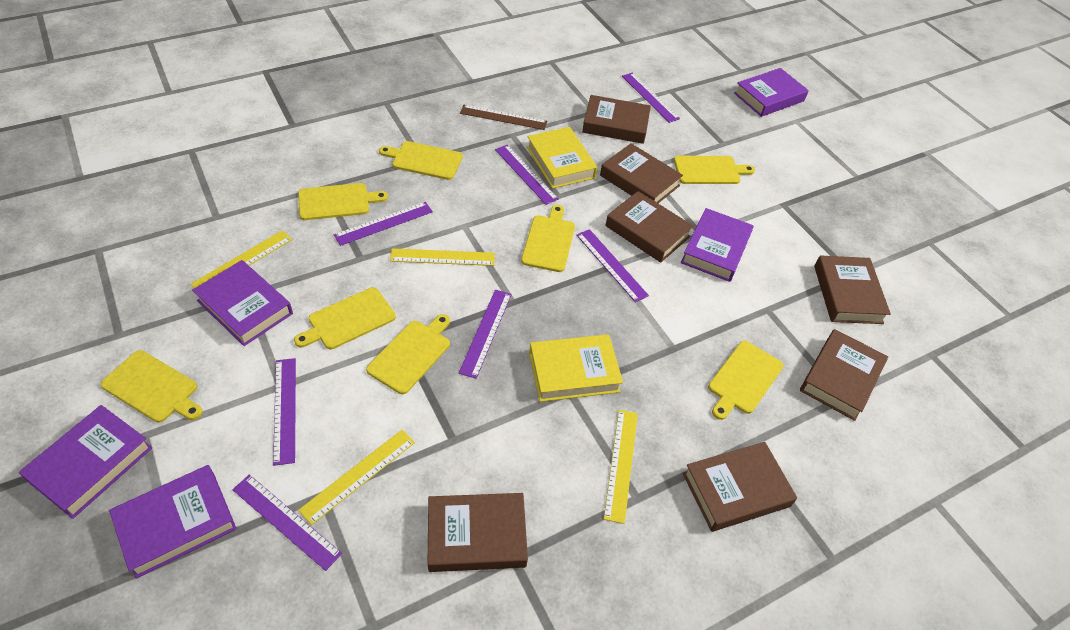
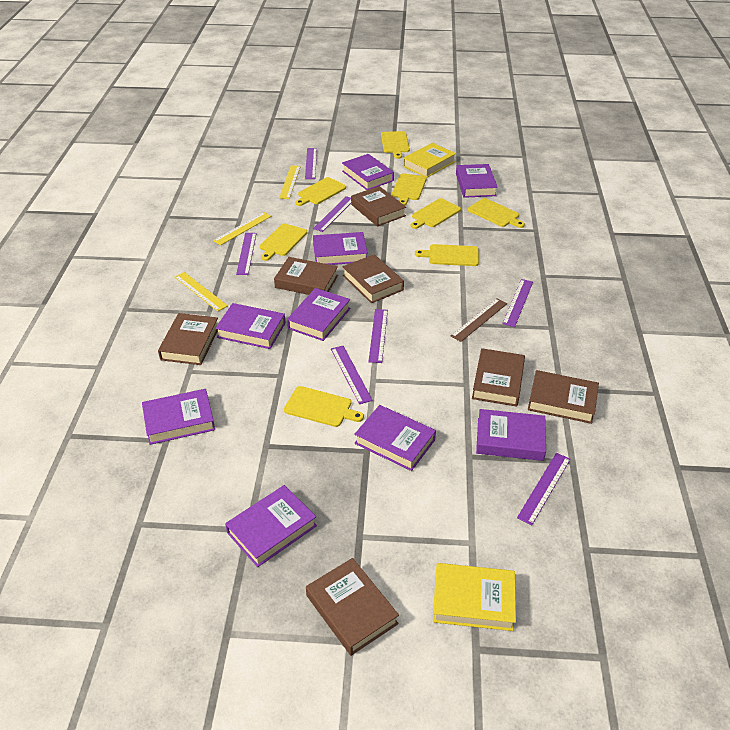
purple book: 5 -> 9
yellow ruler: 4 -> 3

